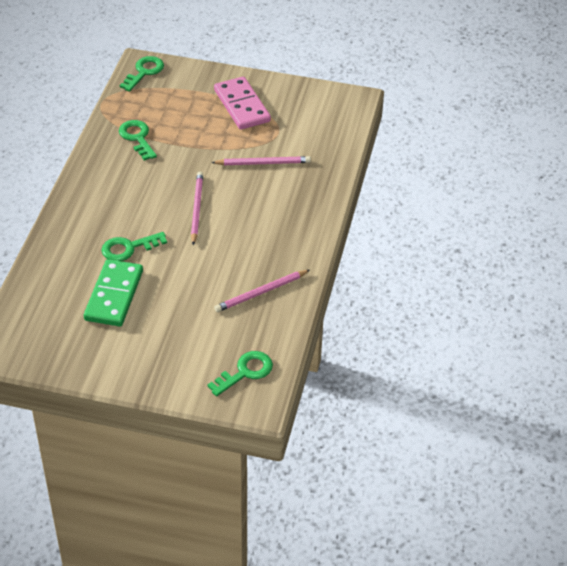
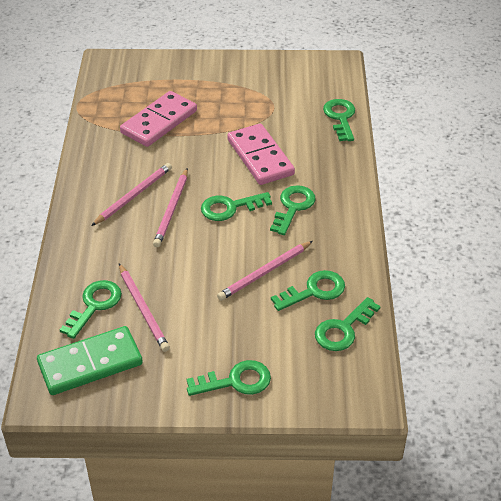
green key: 4 -> 7
pink domino: 1 -> 2
pink pencil: 3 -> 4

